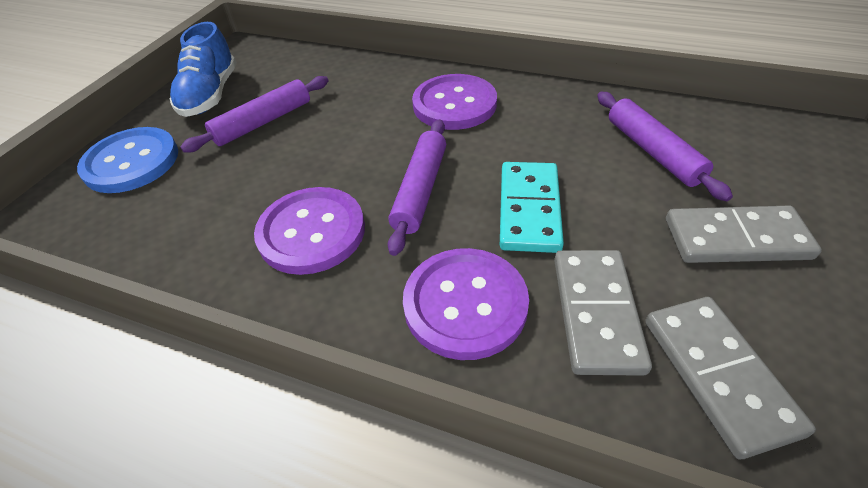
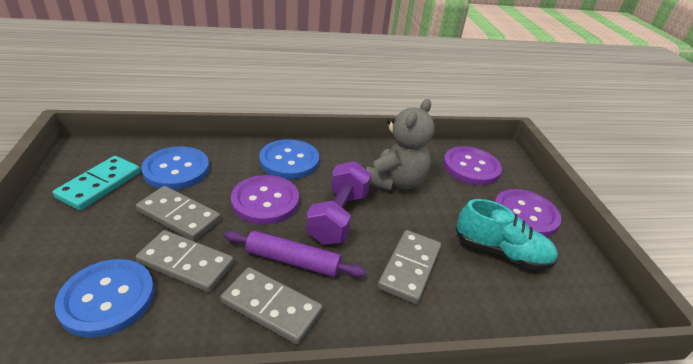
blue button: 1 -> 3
blue shoe: 1 -> 0
grey domino: 3 -> 4
grey teddy bear: 0 -> 1
purple dumbbell: 0 -> 1
purple rolling pin: 3 -> 1
turquoise shoe: 0 -> 1

